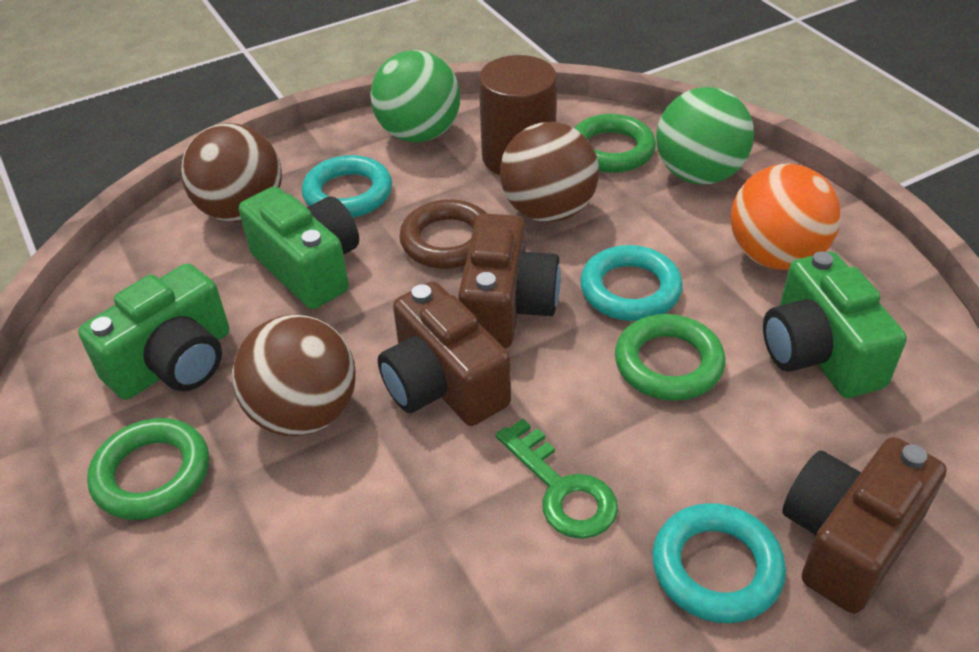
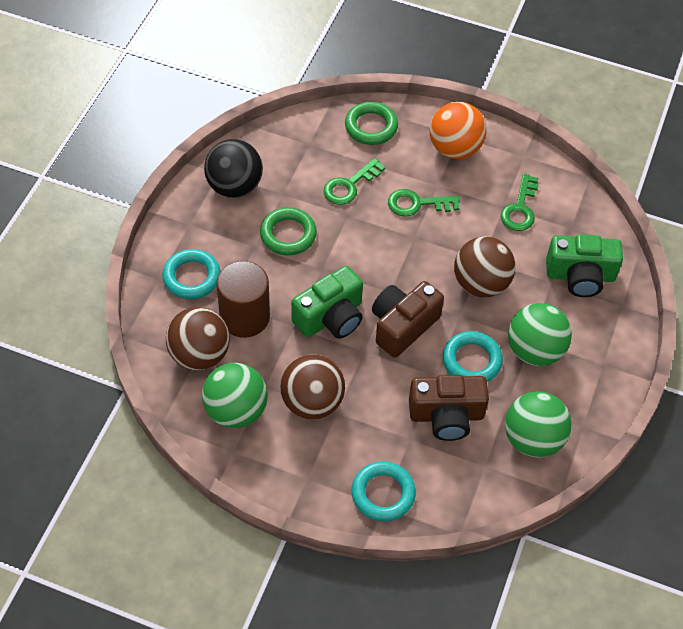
black ball: 0 -> 1
brown camera: 3 -> 2
brown ring: 1 -> 0
green ball: 2 -> 3
green camera: 3 -> 2
green key: 1 -> 3
green ring: 3 -> 2

